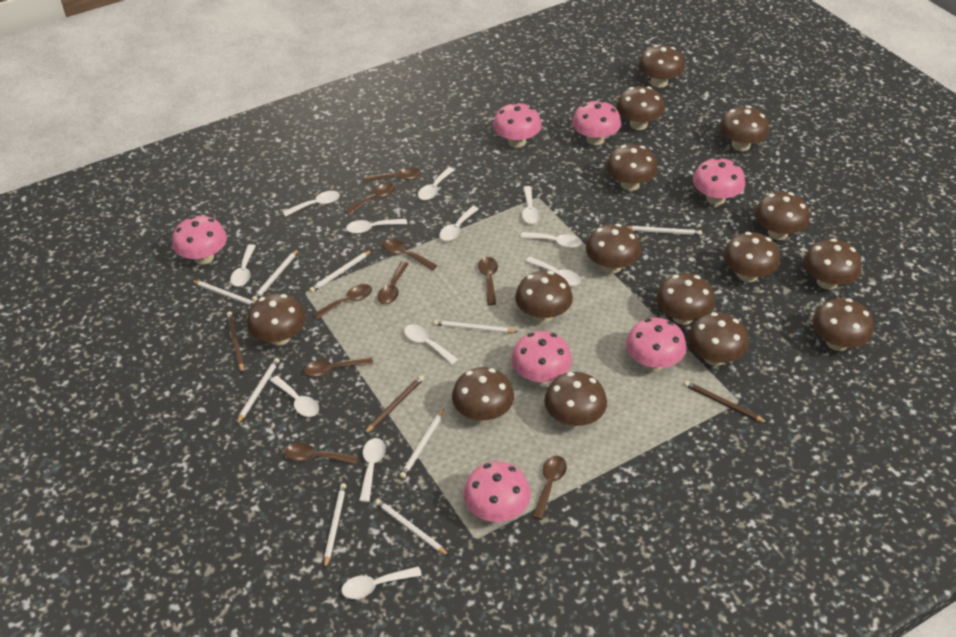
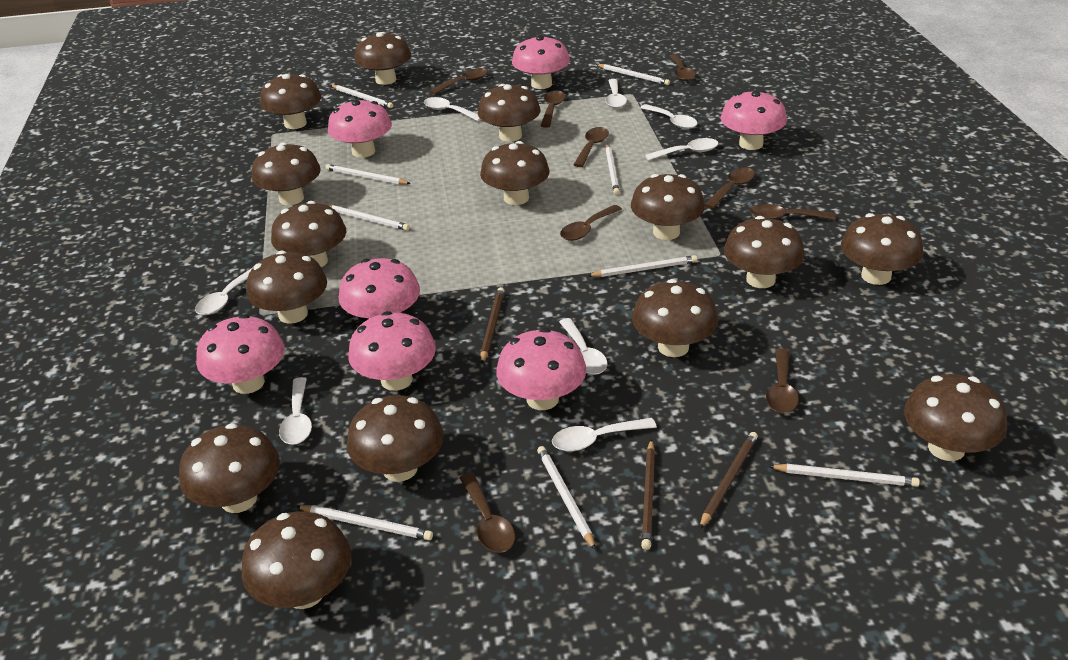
white spoon: 12 -> 8

